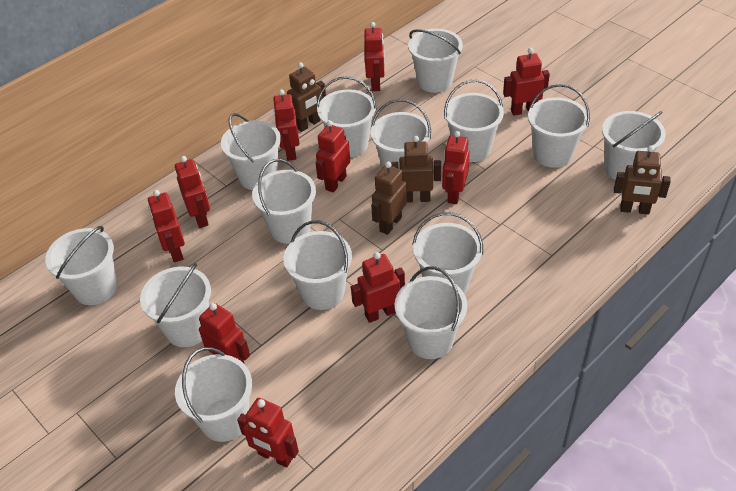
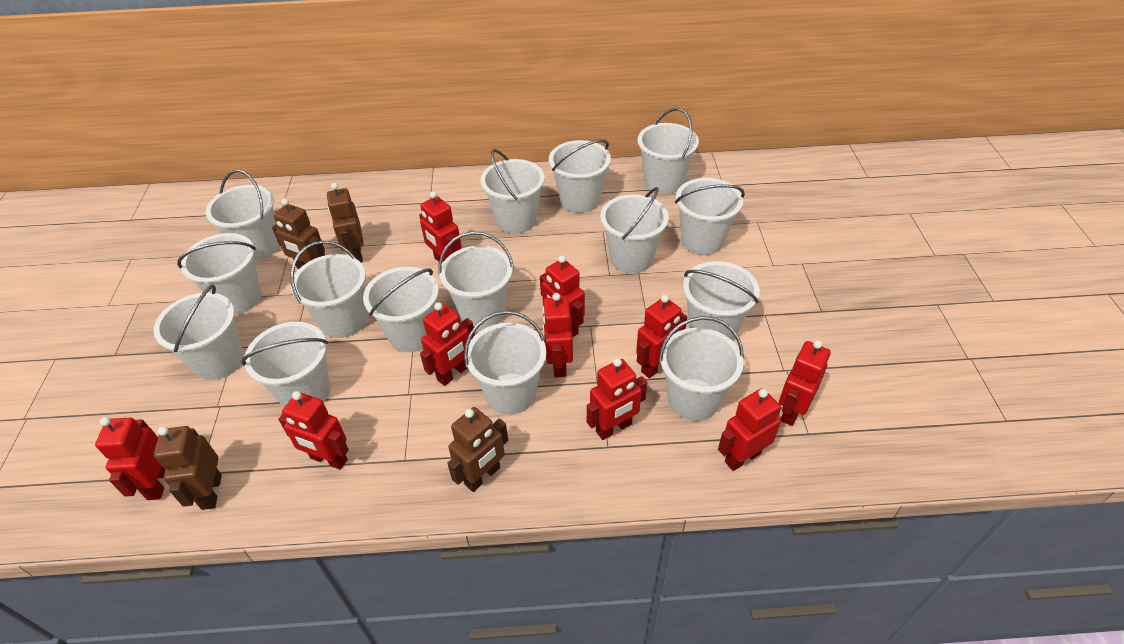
white bucket: 14 -> 15

